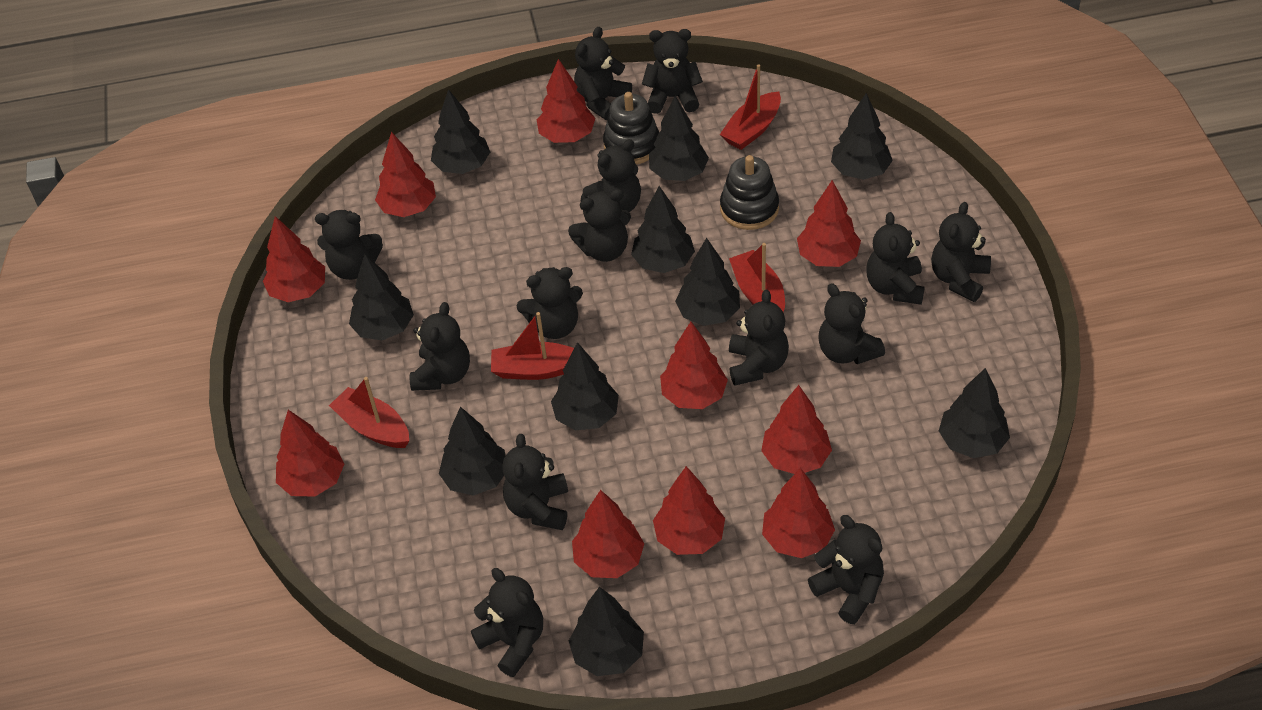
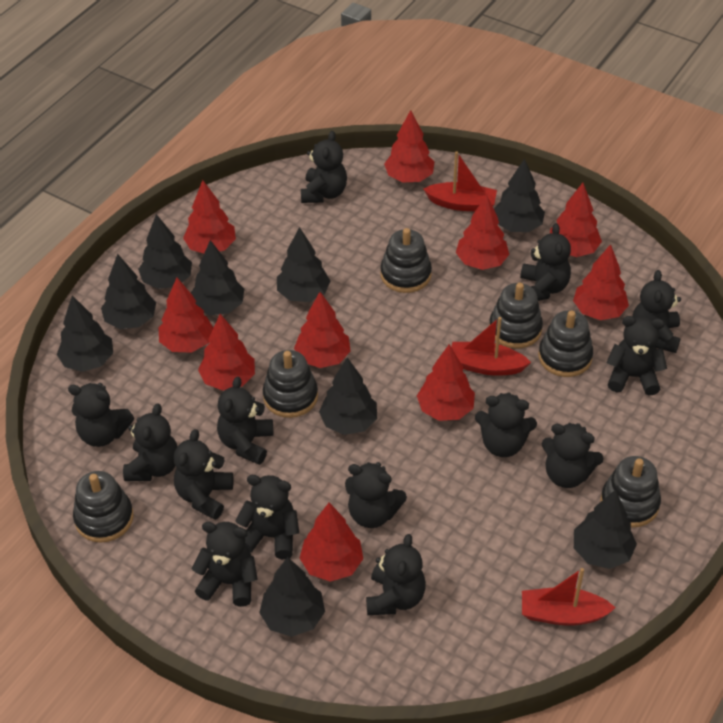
black stacking toy: 2 -> 6
black tree: 10 -> 9
red boat: 4 -> 3

